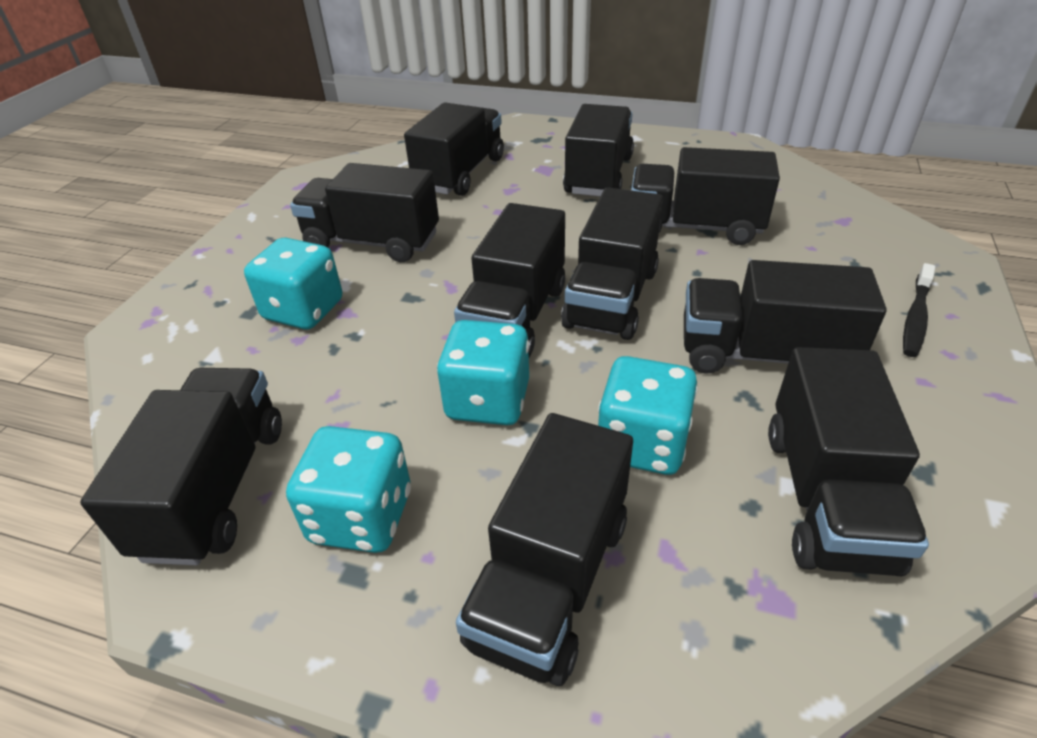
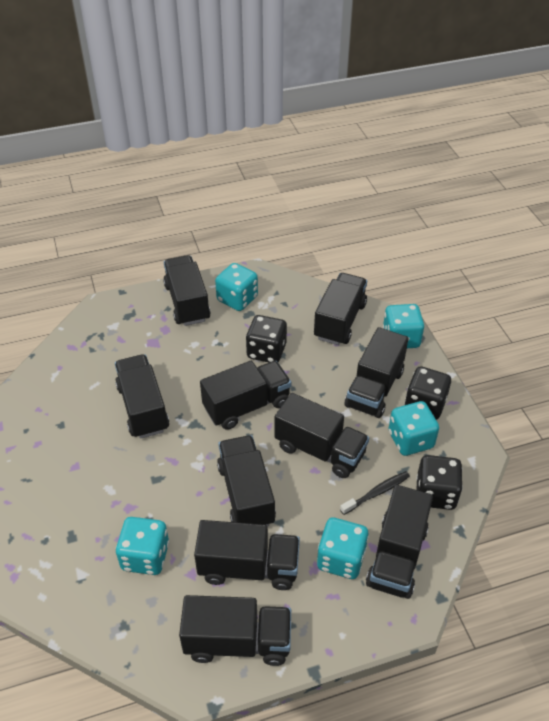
black dice: 0 -> 3
turquoise dice: 4 -> 5

